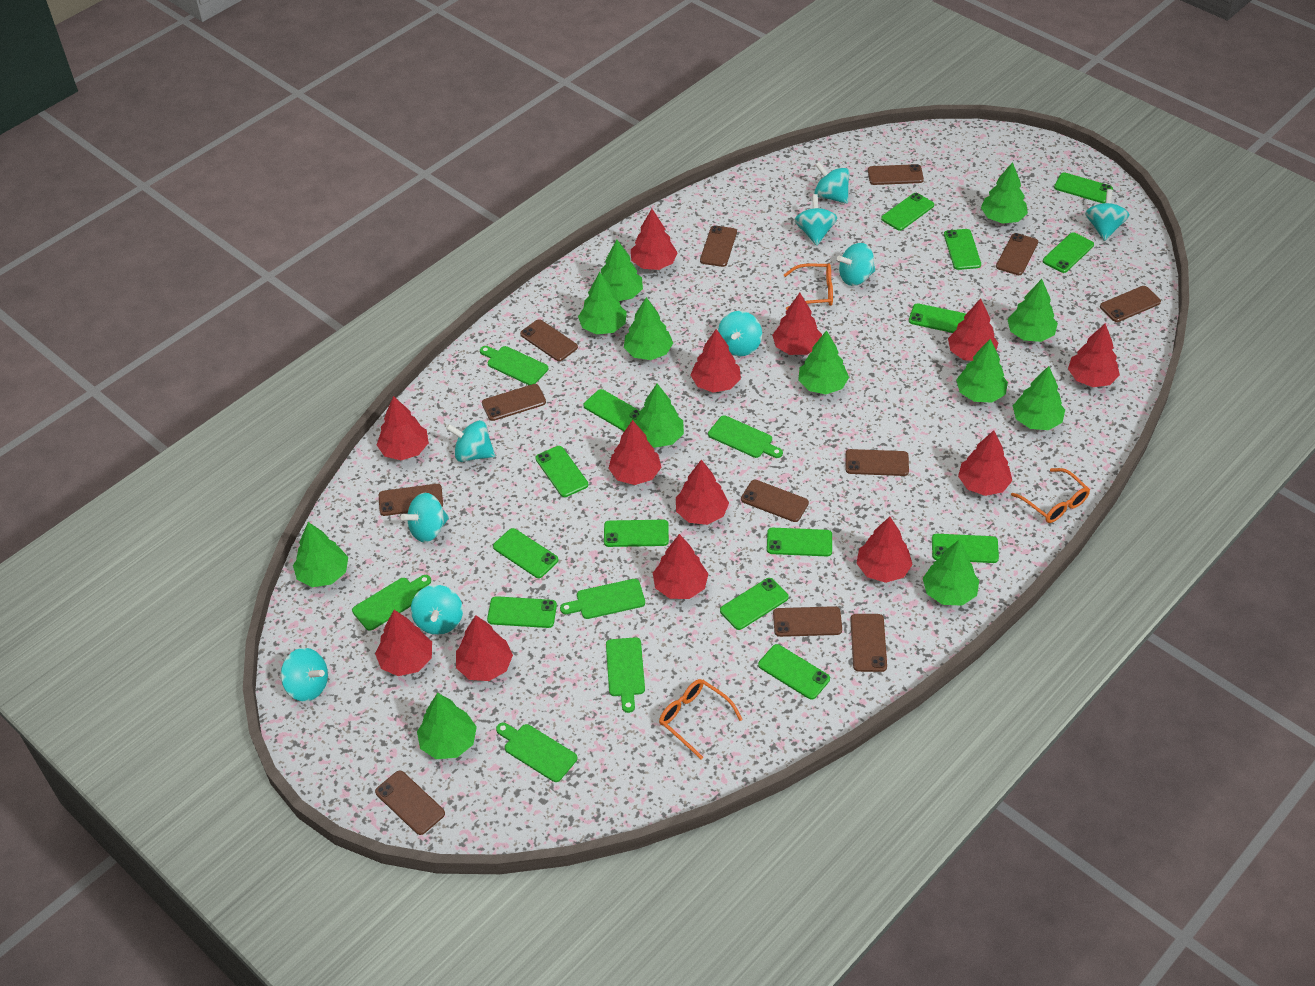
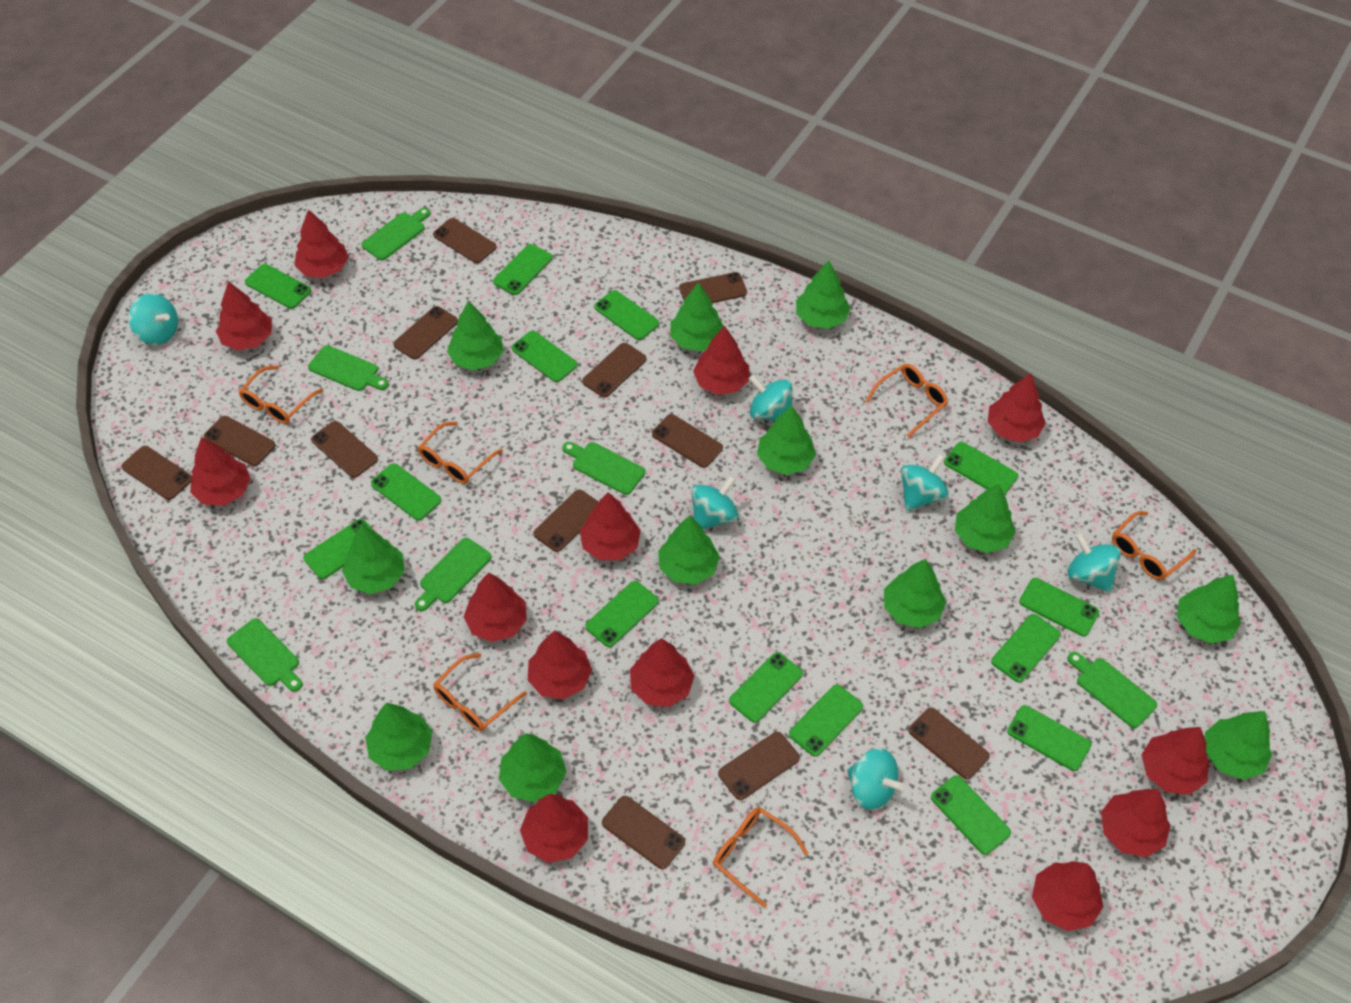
orange glasses: 3 -> 6
turquoise spinning top: 9 -> 6

